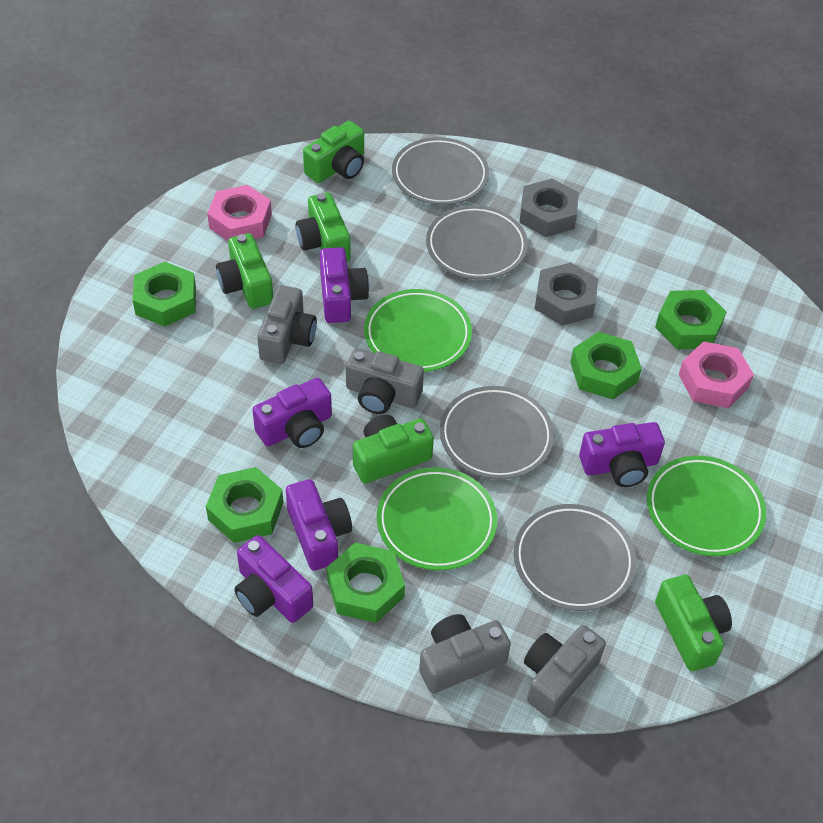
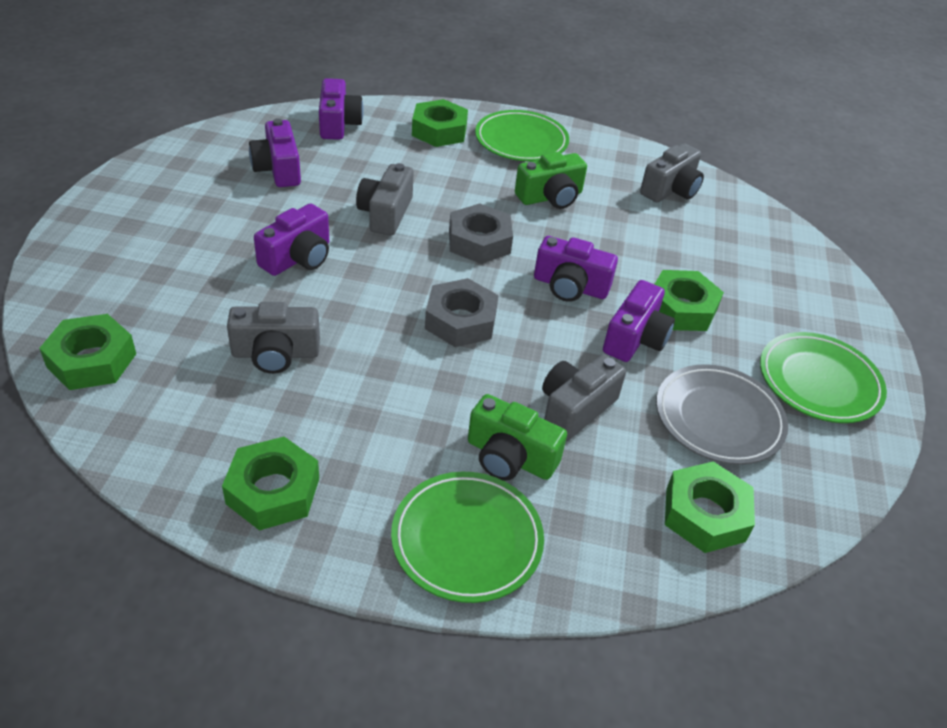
green camera: 5 -> 2
grey plate: 4 -> 1
pink nut: 2 -> 0

